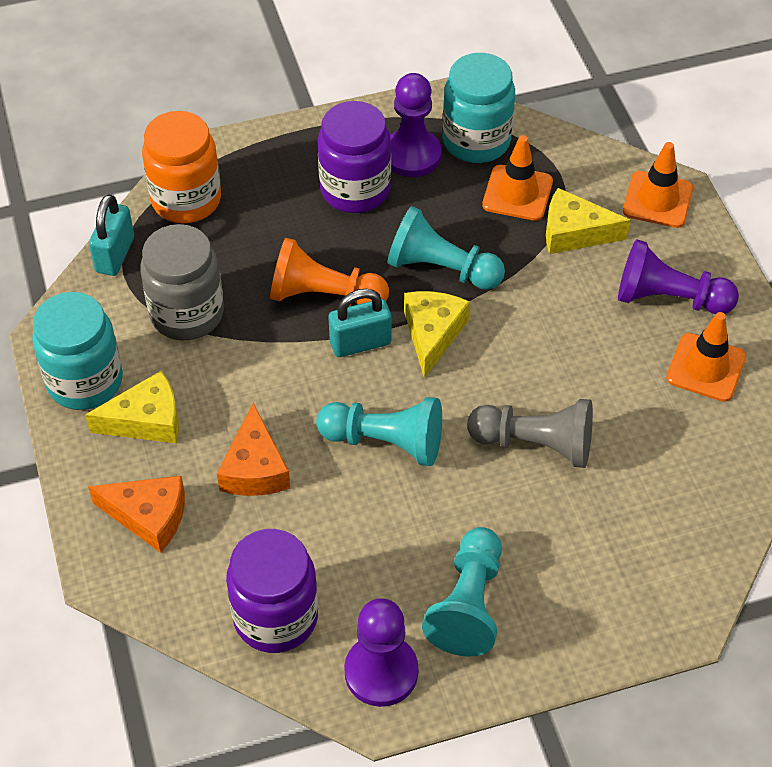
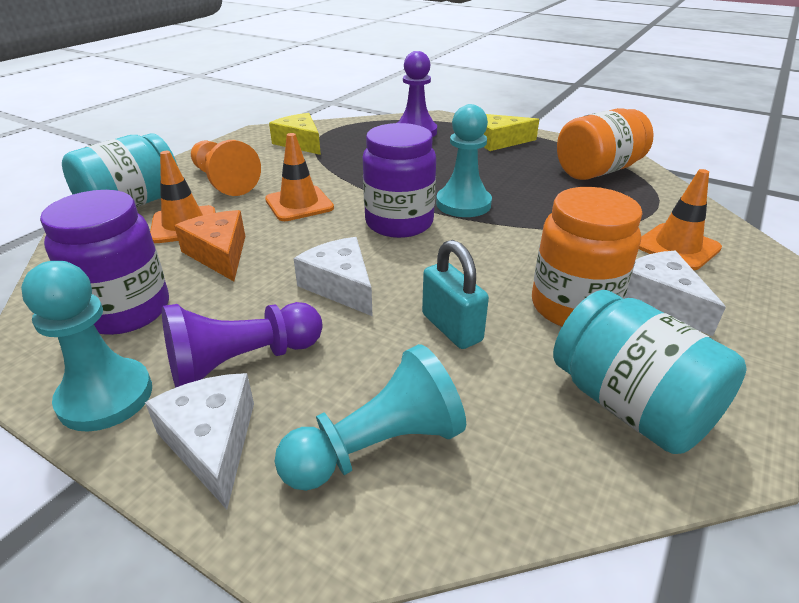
grey jar: 1 -> 0
grey pawn: 1 -> 0
orange cheese: 2 -> 1
orange jar: 1 -> 2
purple pawn: 3 -> 2
turquoise padlock: 2 -> 1
white cheese: 0 -> 3
yellow cheese: 3 -> 2

